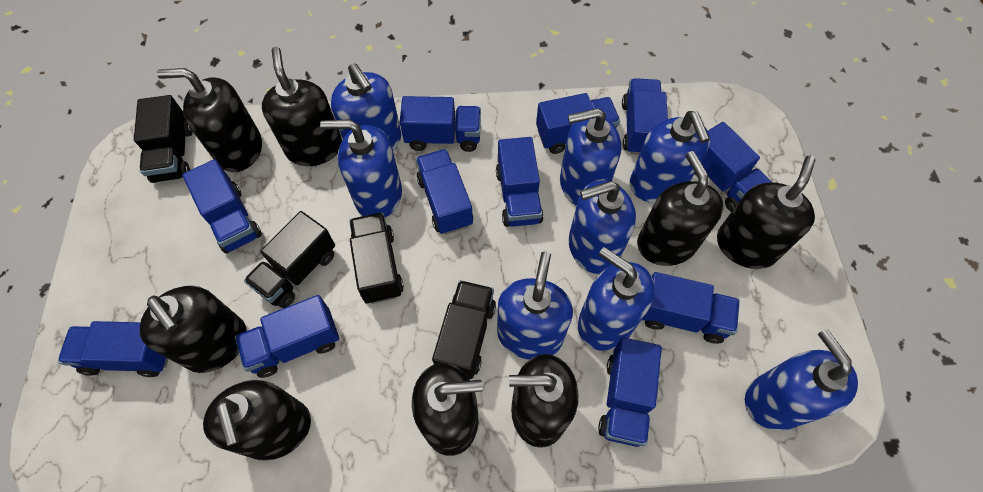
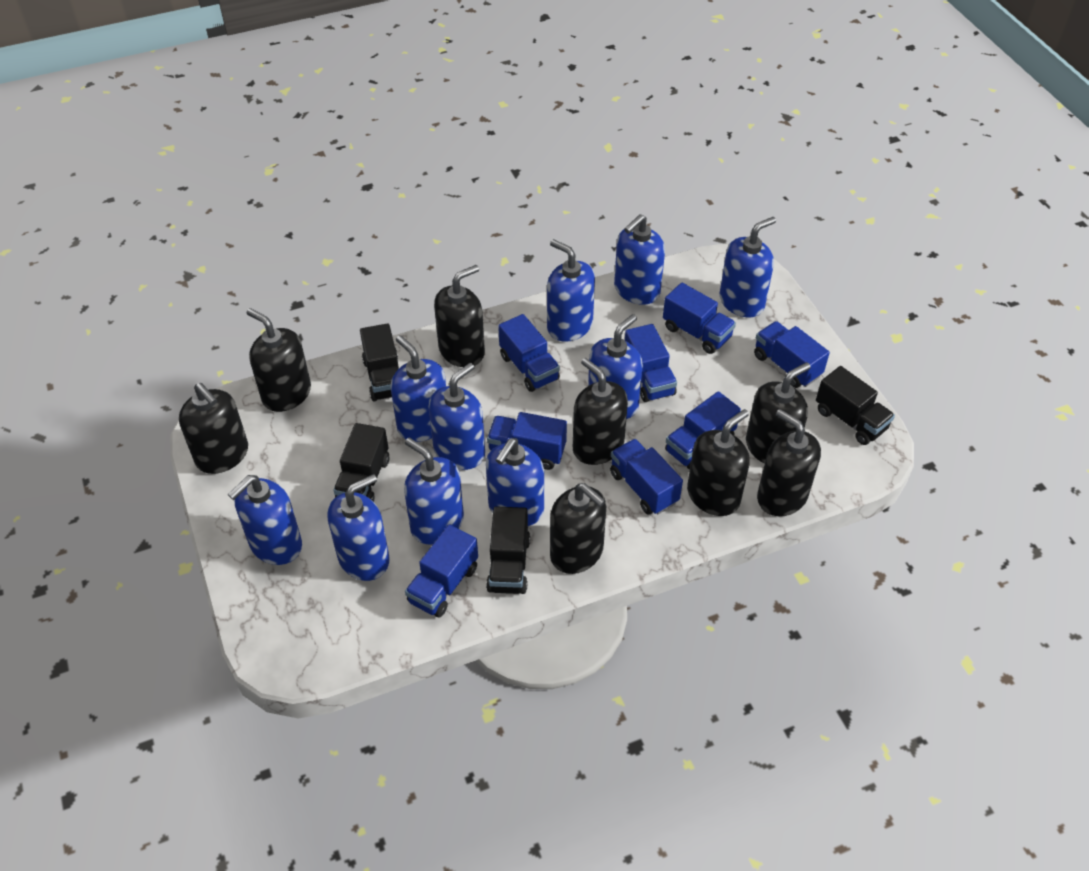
blue soap dispenser: 8 -> 10
blue truck: 11 -> 8

